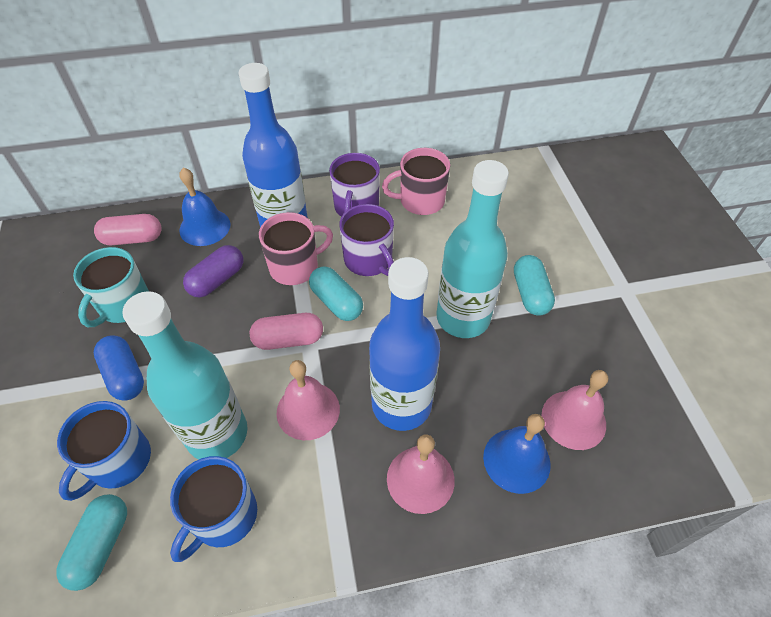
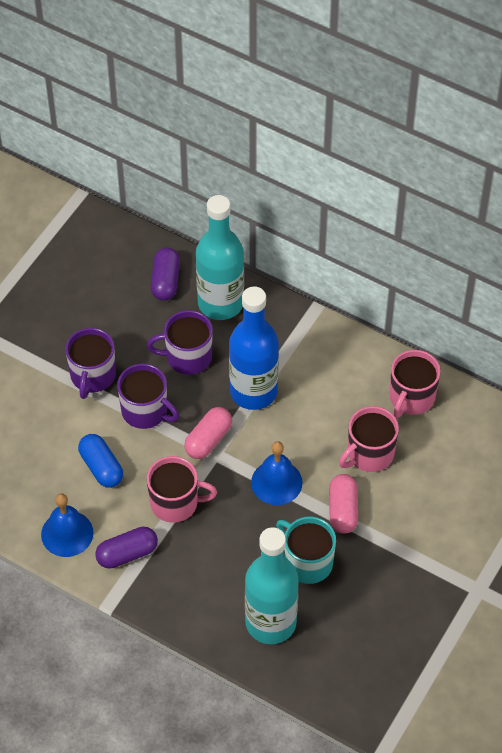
blue bottle: 2 -> 1
blue mug: 2 -> 0
pink bell: 3 -> 0
pink mug: 2 -> 3
purple capsule: 1 -> 2
purple mug: 2 -> 3
turquoise capsule: 3 -> 0

